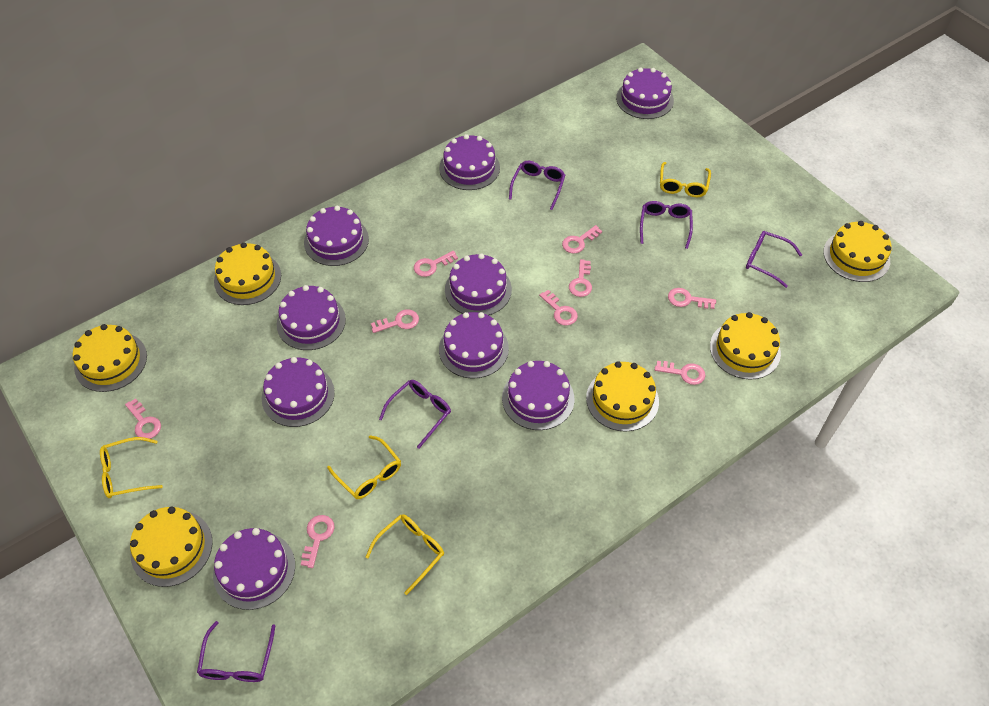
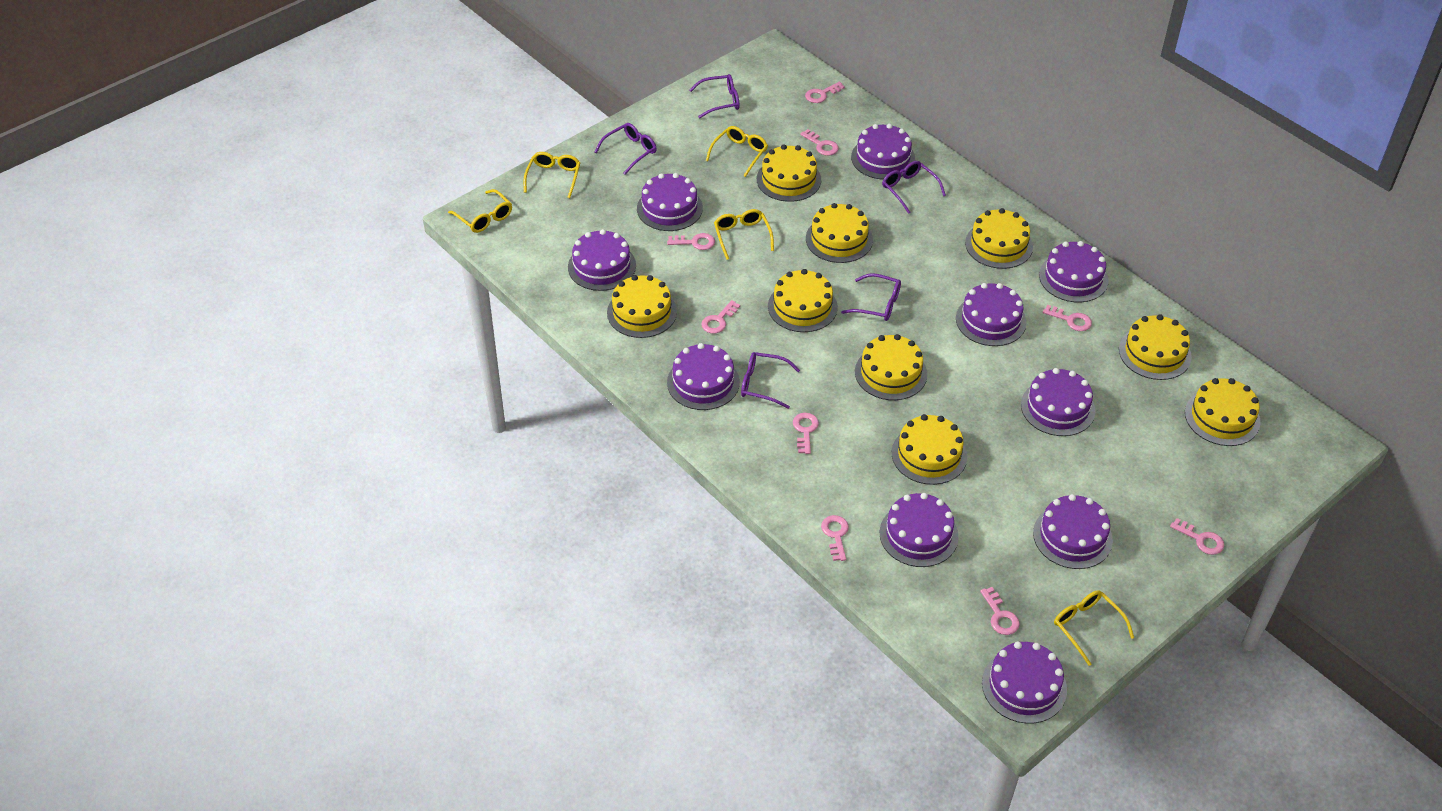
purple cake: 9 -> 10
yellow cake: 6 -> 9
yellow glasses: 4 -> 5

